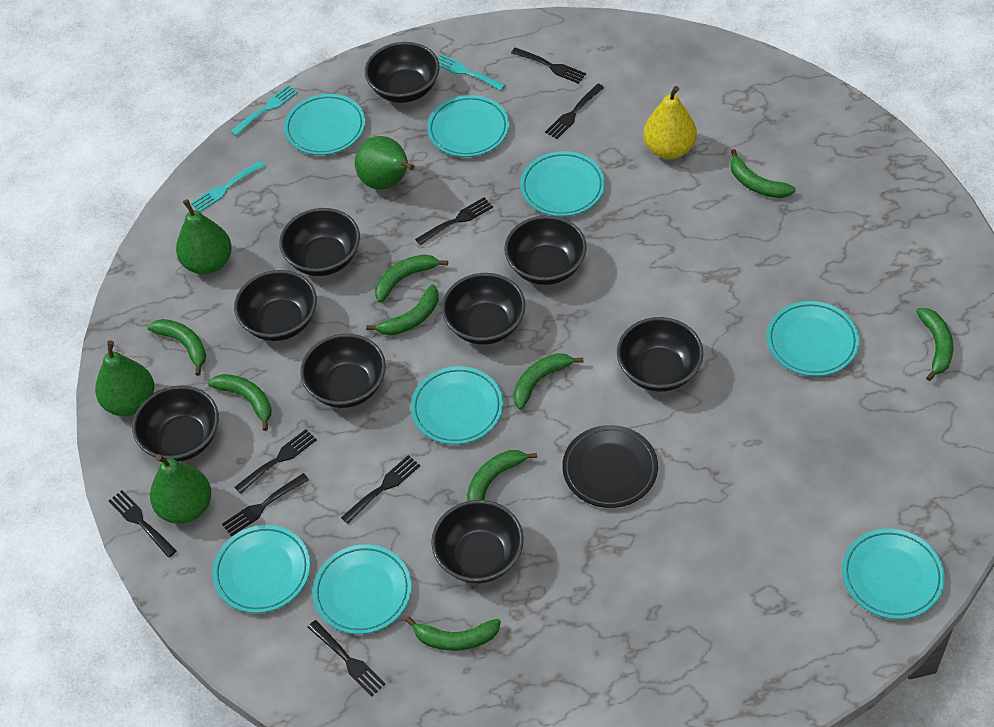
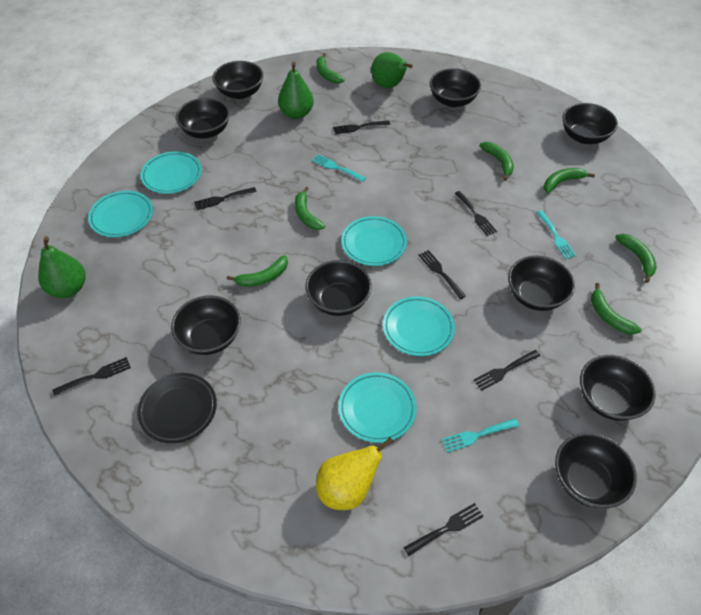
black fork: 8 -> 7
green banana: 9 -> 7
green pear: 4 -> 3
turquoise plate: 8 -> 5

